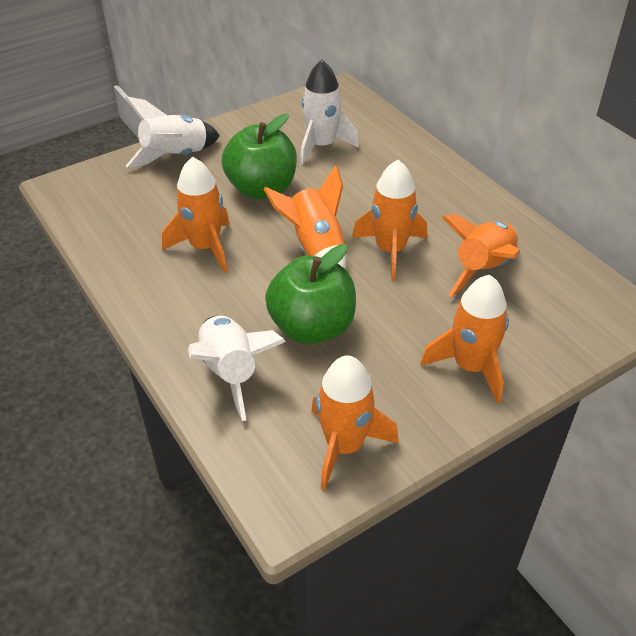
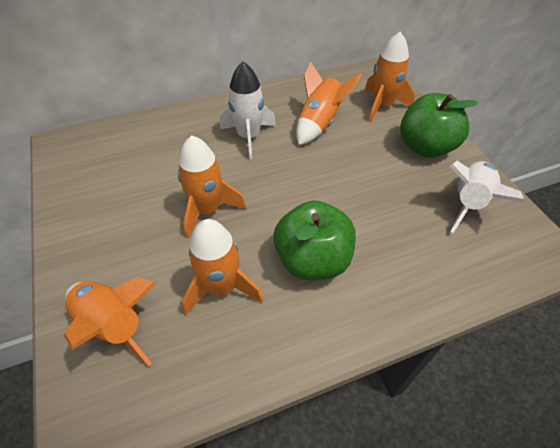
orange rocket: 6 -> 5
white rocket: 3 -> 2

